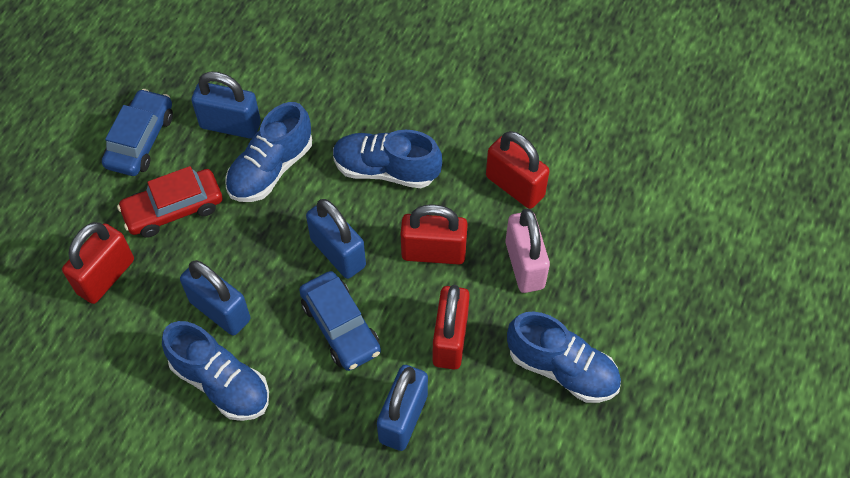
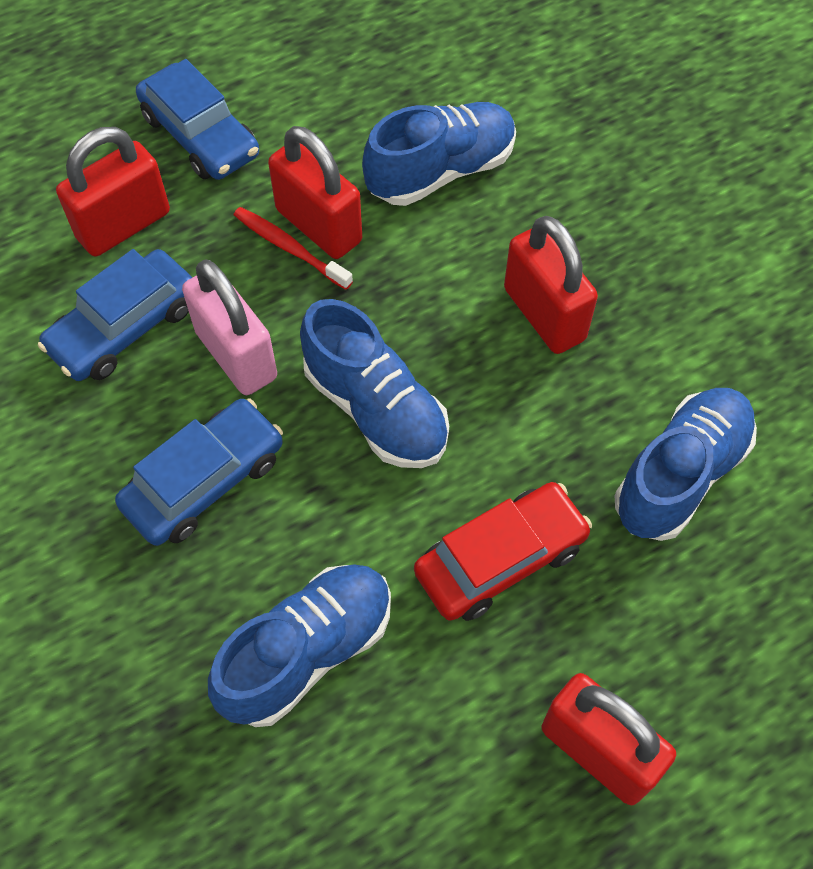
blue car: 2 -> 3
blue padlock: 4 -> 0
red toothbrush: 0 -> 1

